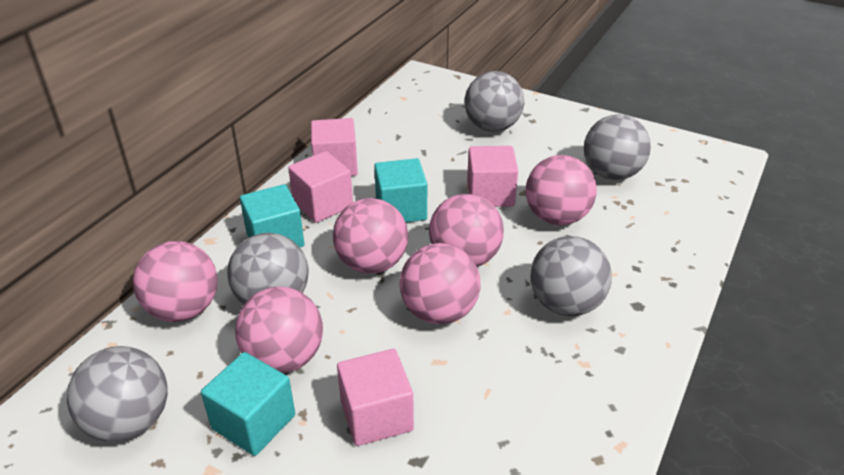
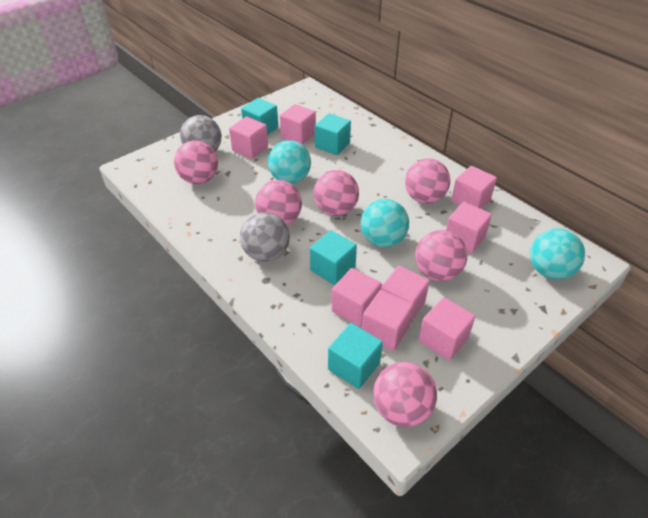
grey ball: 5 -> 2
pink cube: 4 -> 8
turquoise ball: 0 -> 3
turquoise cube: 3 -> 4

